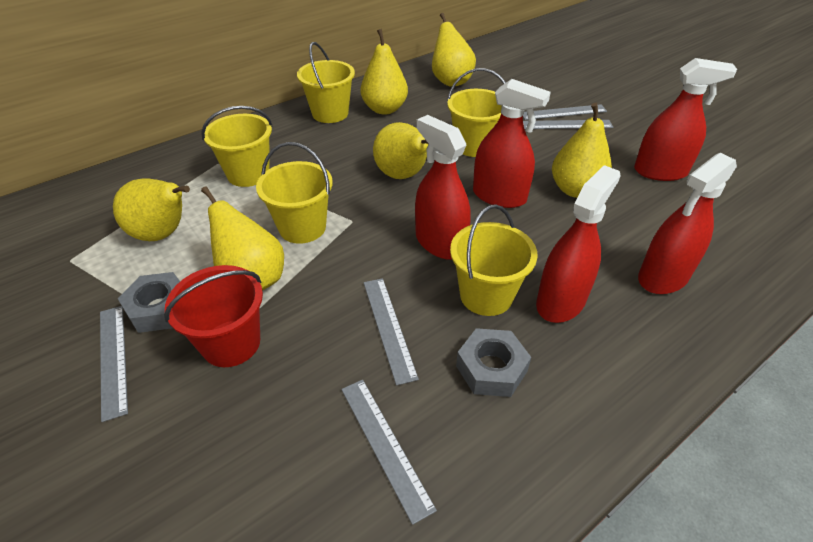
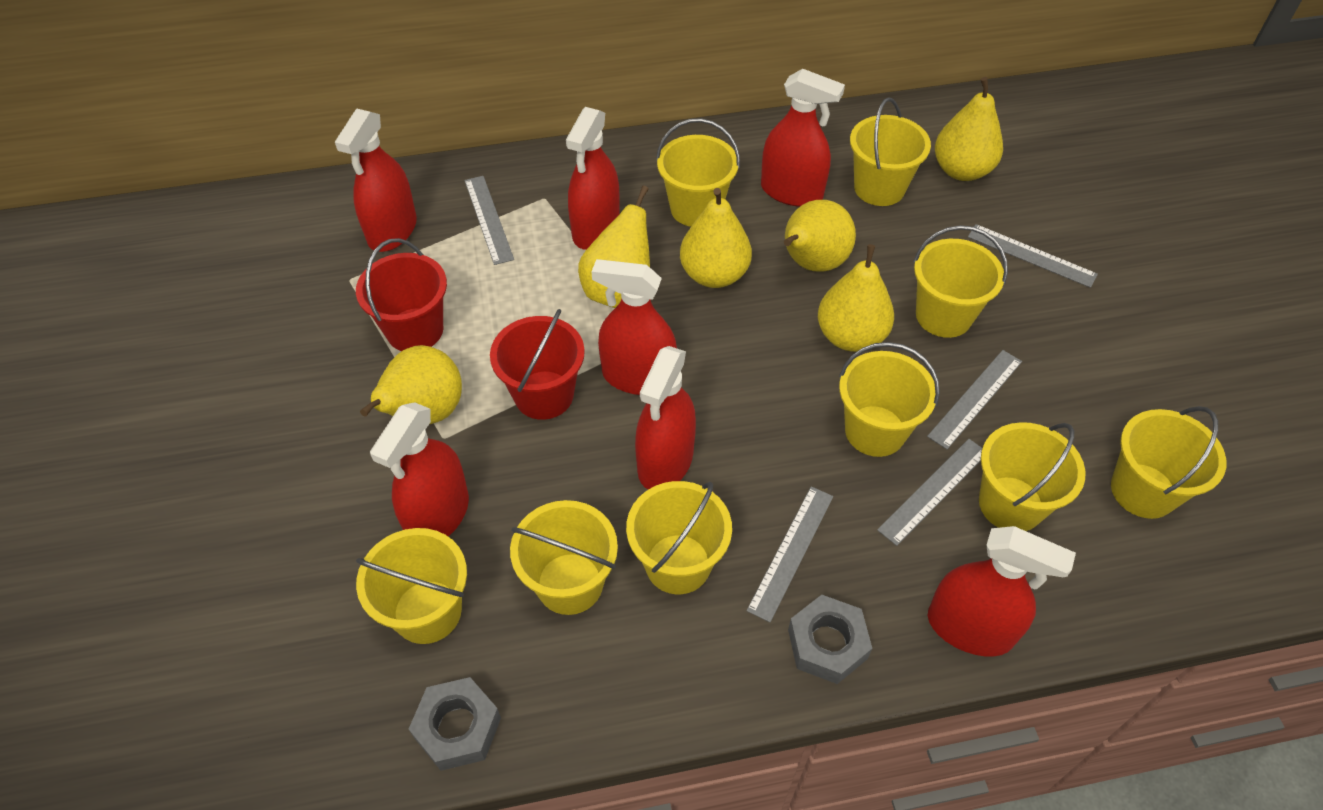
red bucket: 1 -> 2
red spray bottle: 5 -> 7
yellow bucket: 5 -> 9

